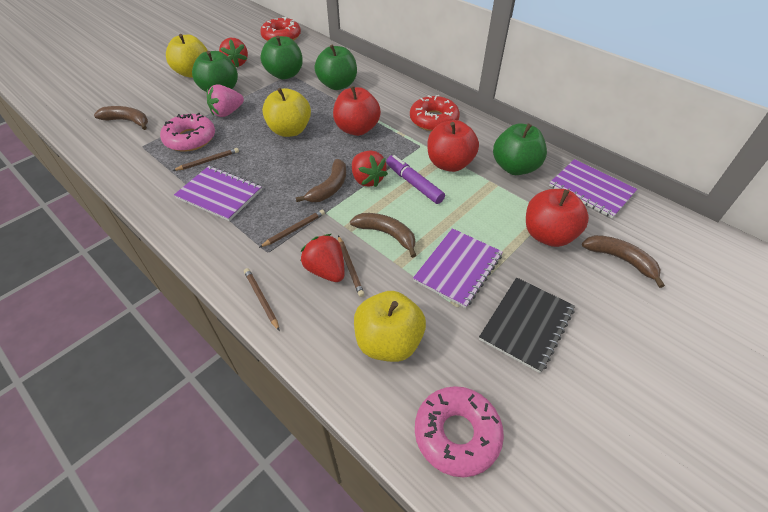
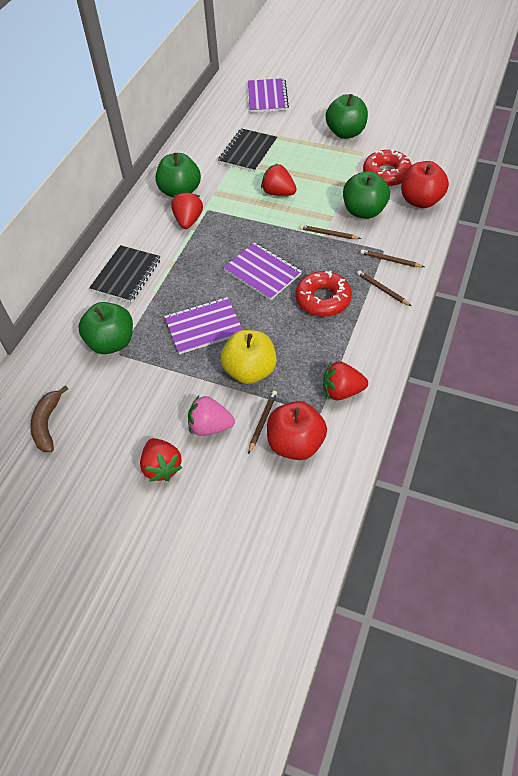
black notebook: 1 -> 2
brown banana: 4 -> 1
pink donut: 2 -> 0
purple marker: 1 -> 0
red apple: 3 -> 2
red strawberry: 3 -> 4
yellow apple: 3 -> 1

